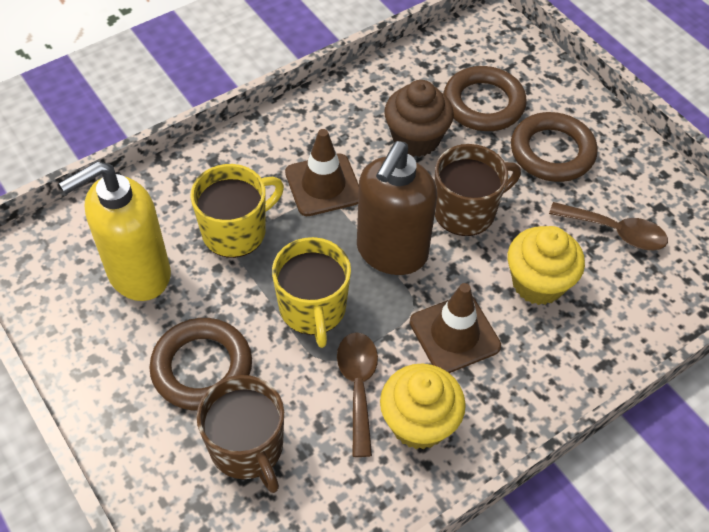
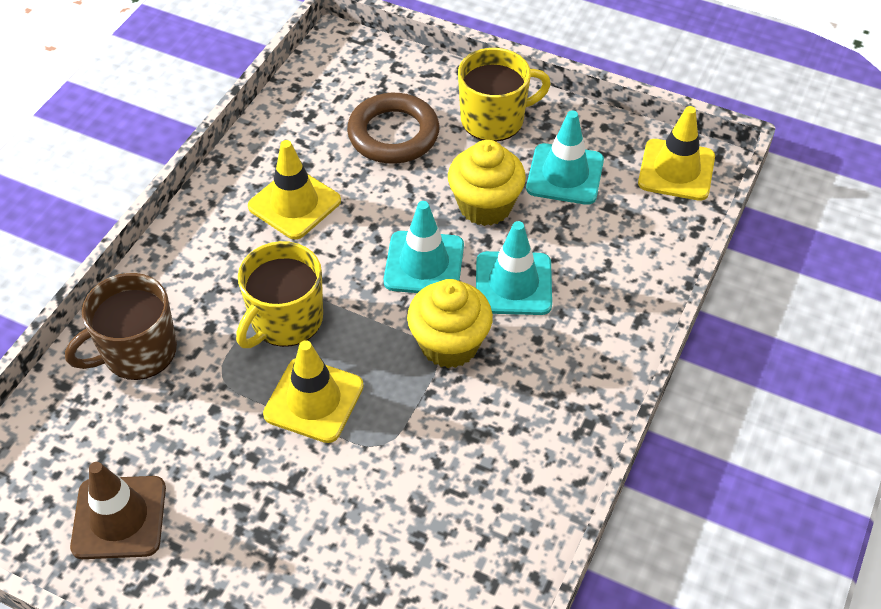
brown cupcake: 1 -> 0
brown mug: 2 -> 1
brown ring: 3 -> 1
brown soap dispenser: 1 -> 0
brown spoon: 2 -> 0
brown traffic cone: 2 -> 1
turquoise traffic cone: 0 -> 3
yellow soap dispenser: 1 -> 0
yellow traffic cone: 0 -> 3

